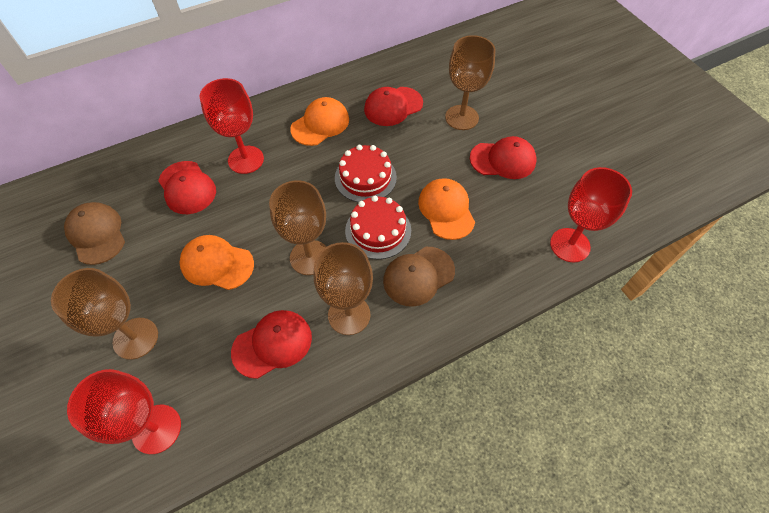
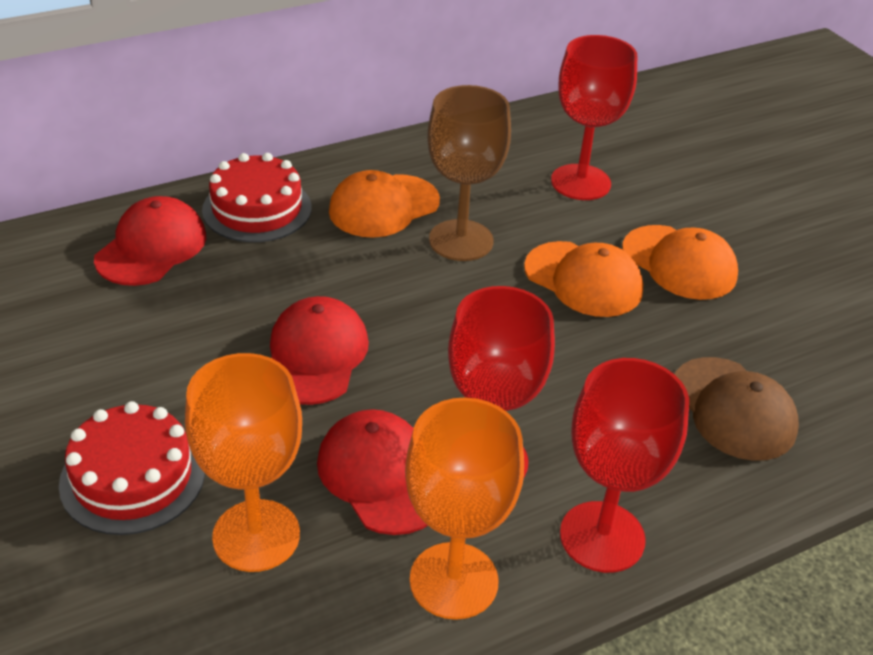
brown cap: 2 -> 1
brown goblet: 4 -> 1
orange goblet: 0 -> 2
red cap: 4 -> 3

